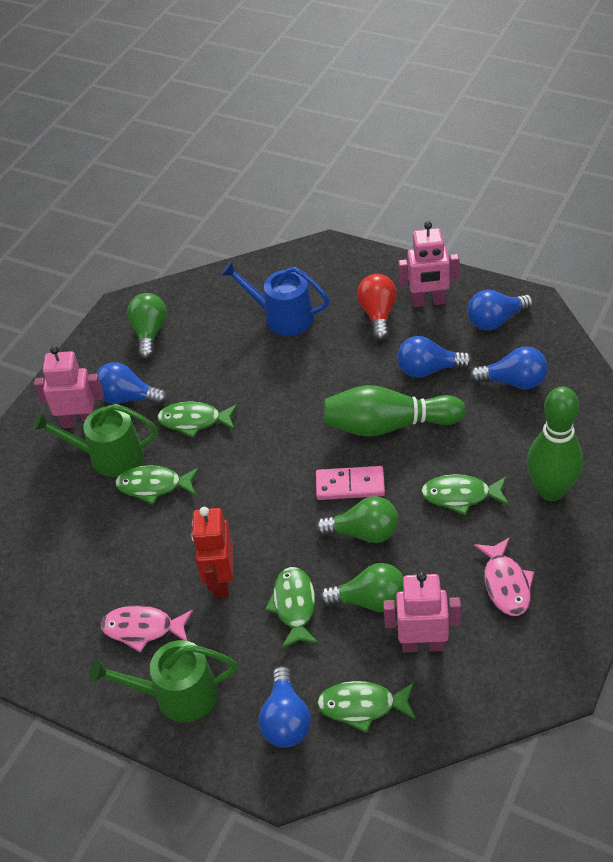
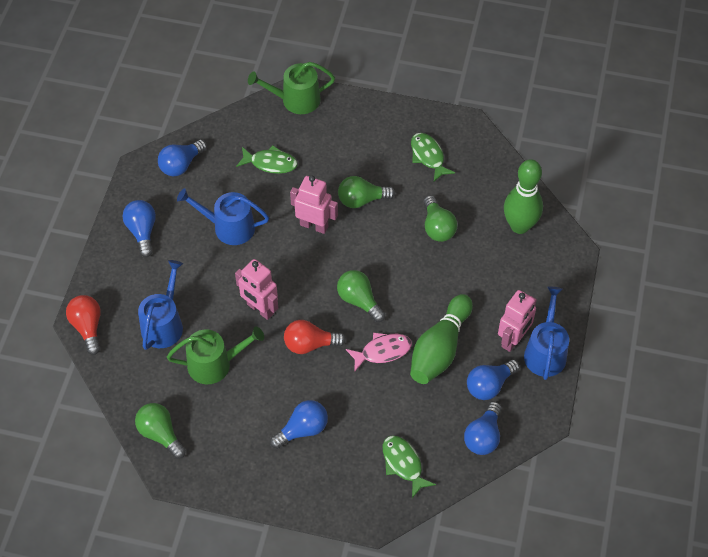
blue watering can: 1 -> 3
green fish: 5 -> 3
green light bulb: 3 -> 4
pink domino: 1 -> 0
pink fish: 2 -> 1
red light bulb: 1 -> 2
red robot: 1 -> 0

